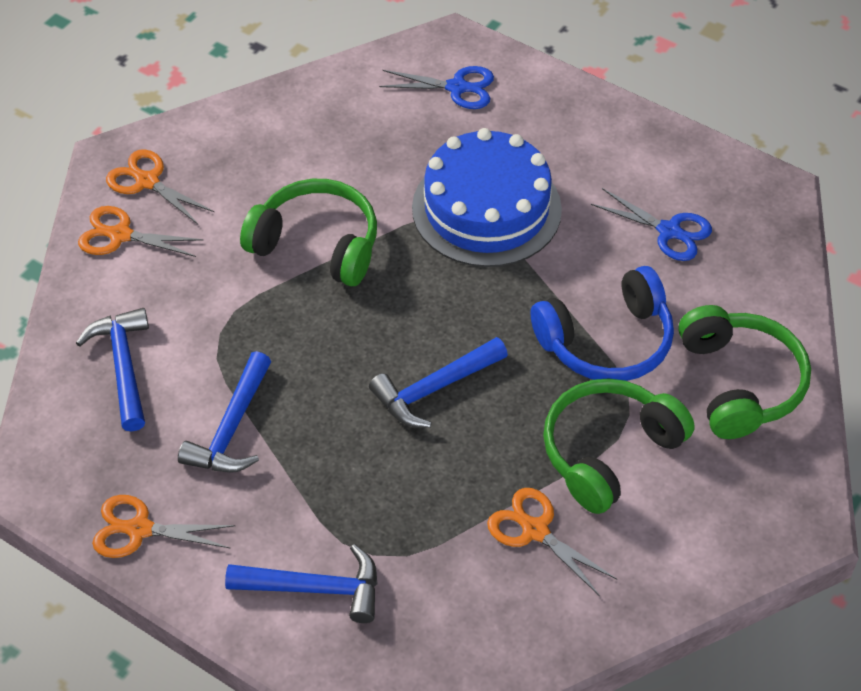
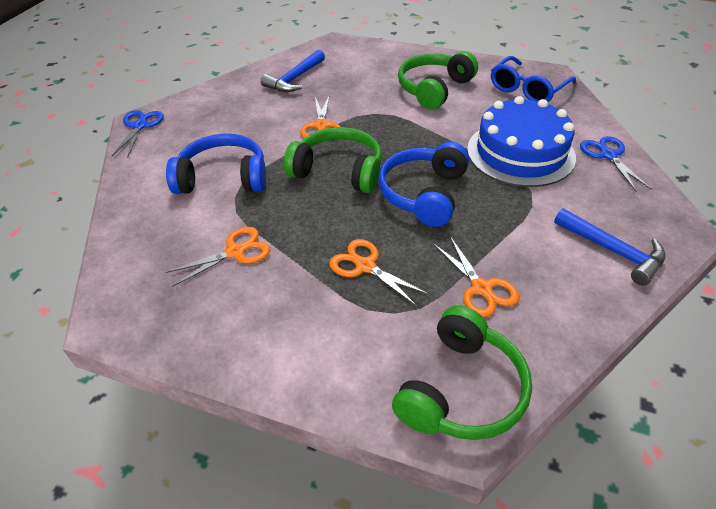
blue glasses: 0 -> 1
blue hammer: 4 -> 2
blue headphones: 1 -> 2

